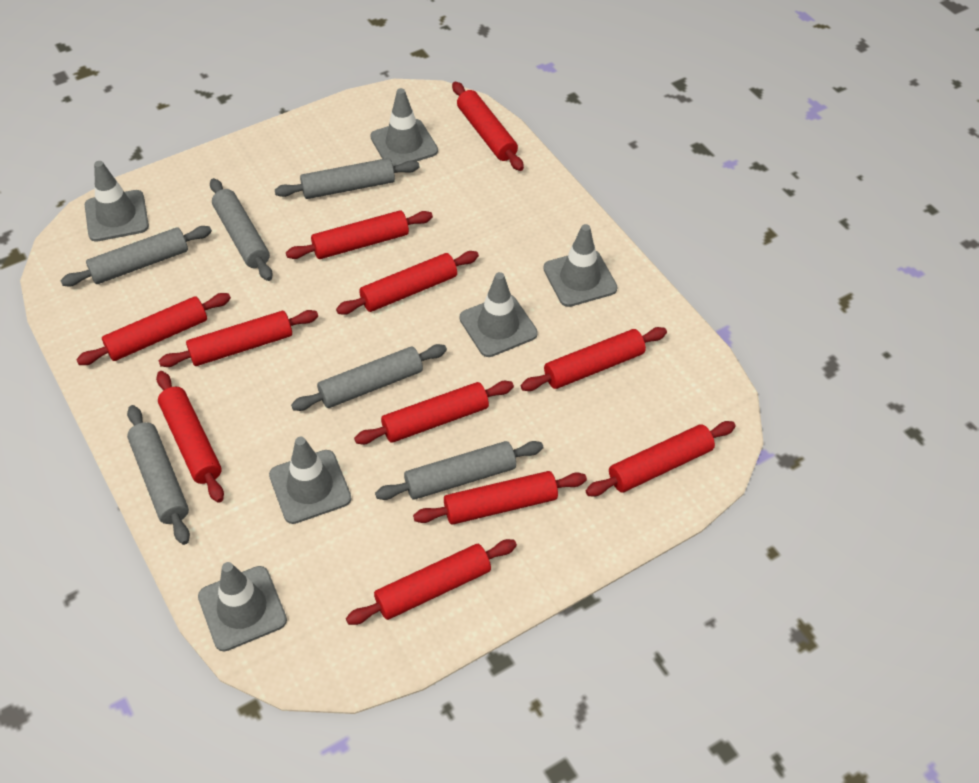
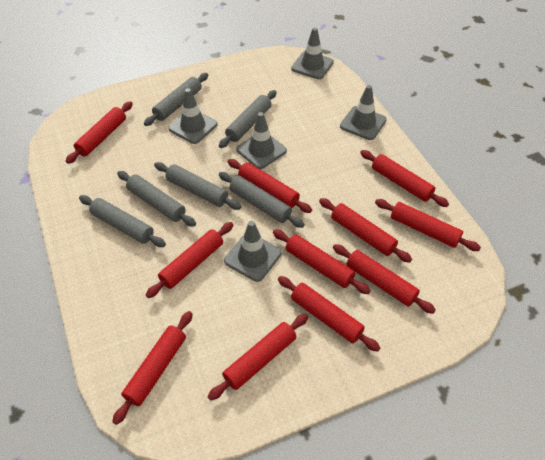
grey traffic cone: 6 -> 5

